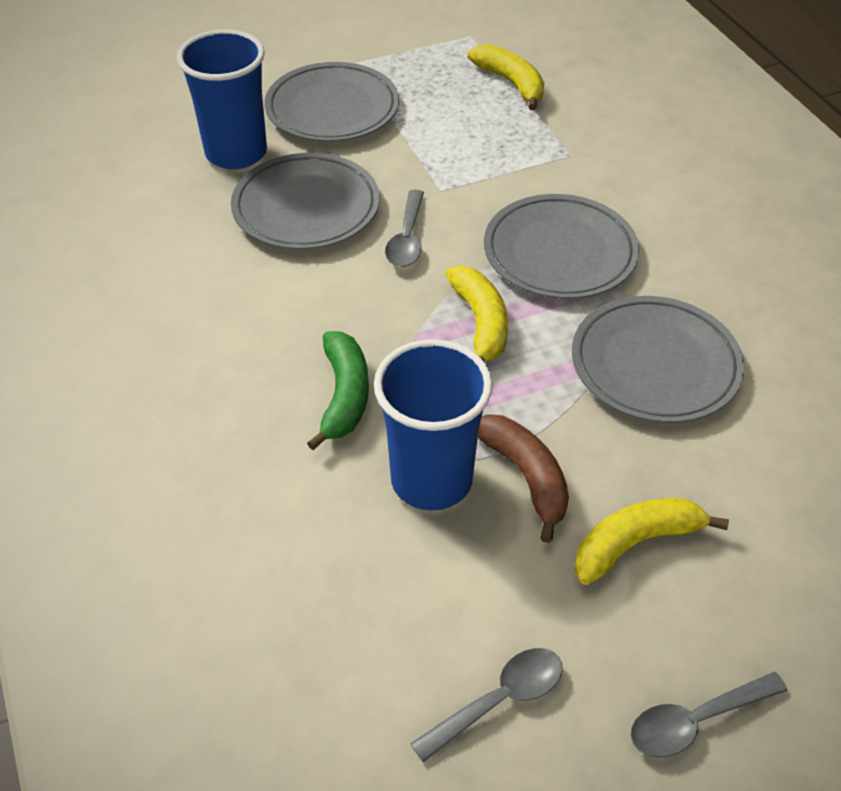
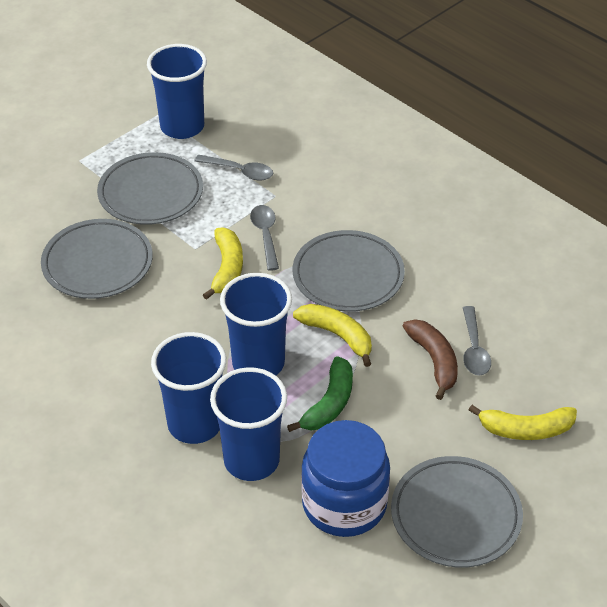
blue cup: 2 -> 4
blue jar: 0 -> 1

